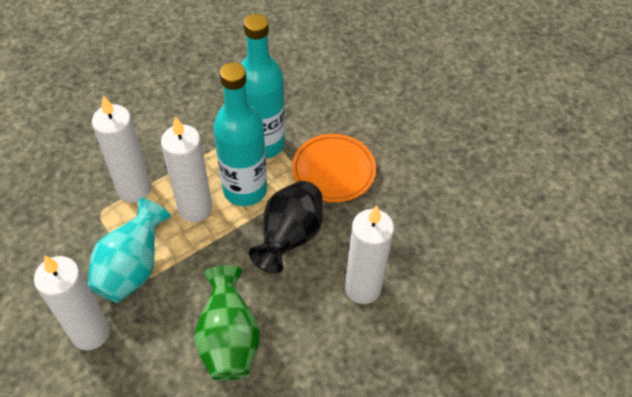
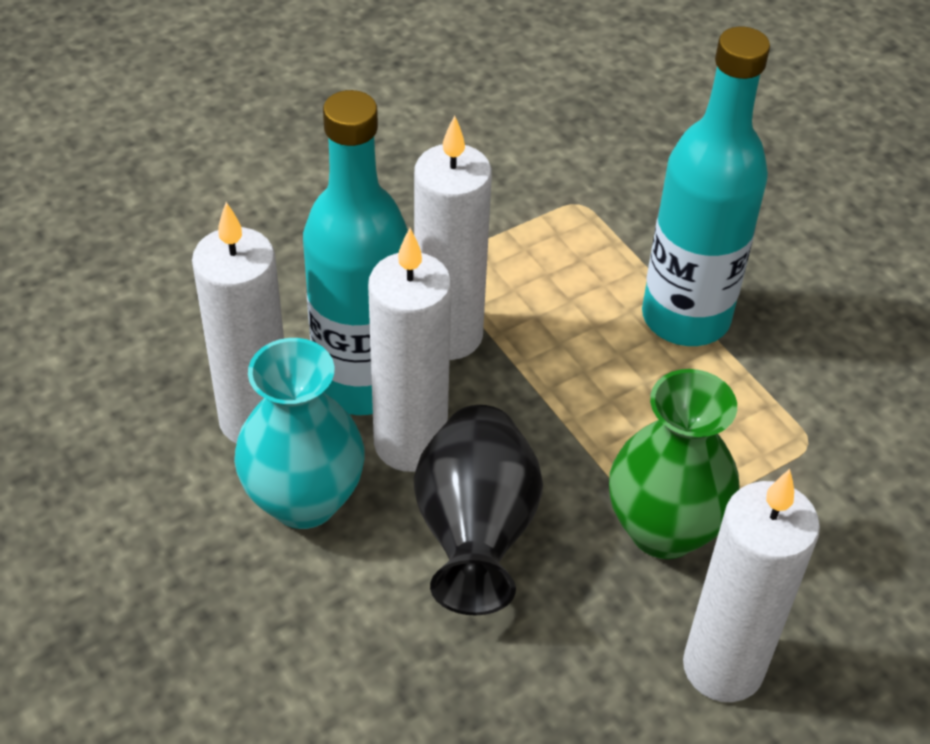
orange plate: 1 -> 0

